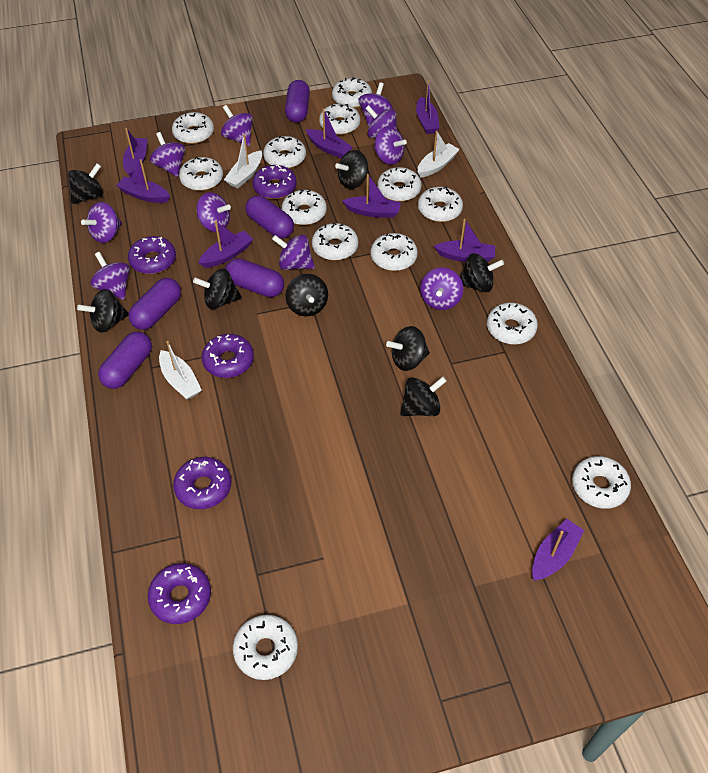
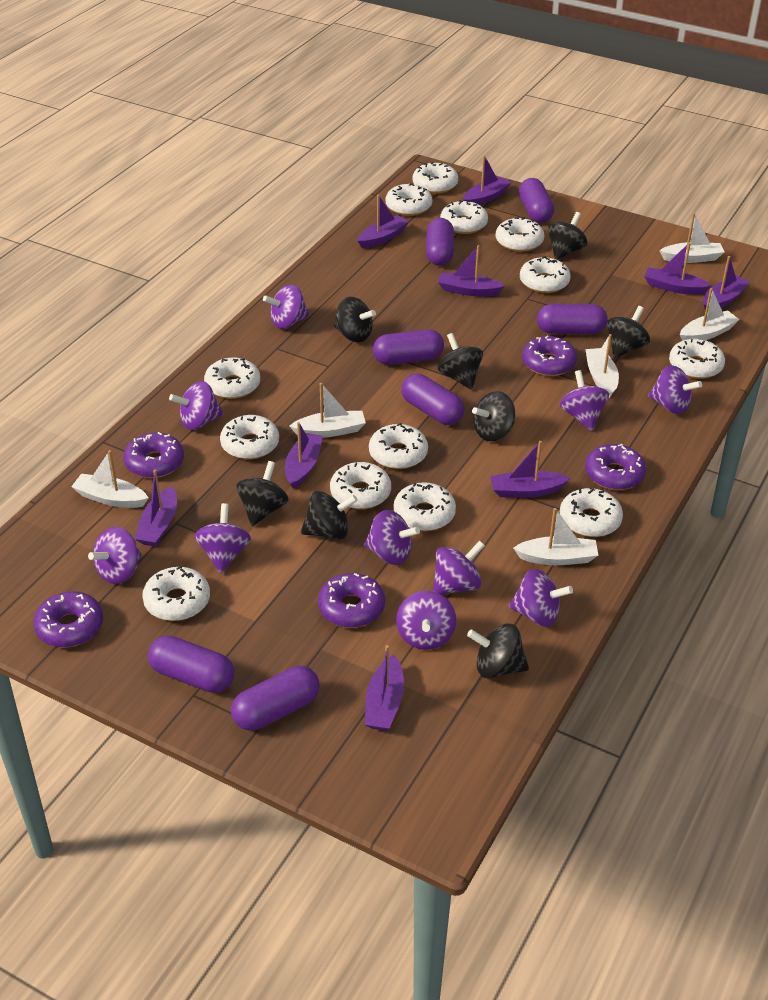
purple boat: 8 -> 9
purple capsule: 5 -> 7
white boat: 3 -> 6

